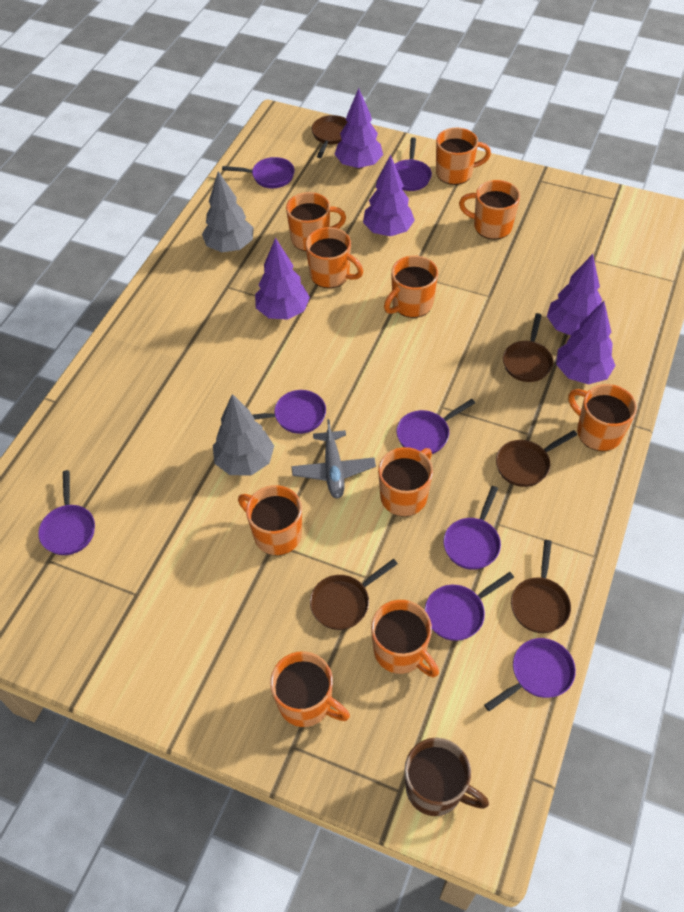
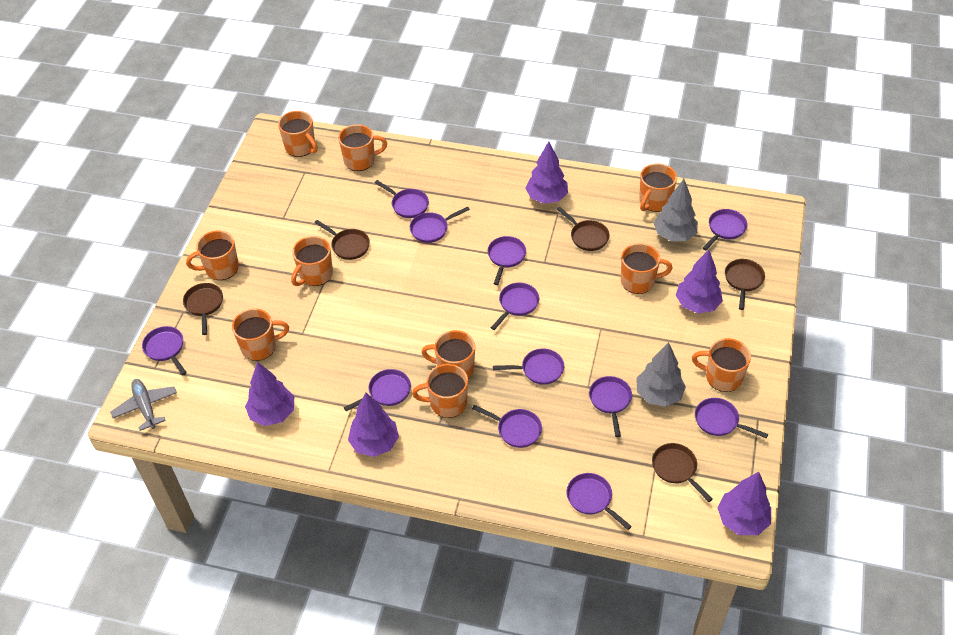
brown mug: 1 -> 0
purple pan: 8 -> 12

